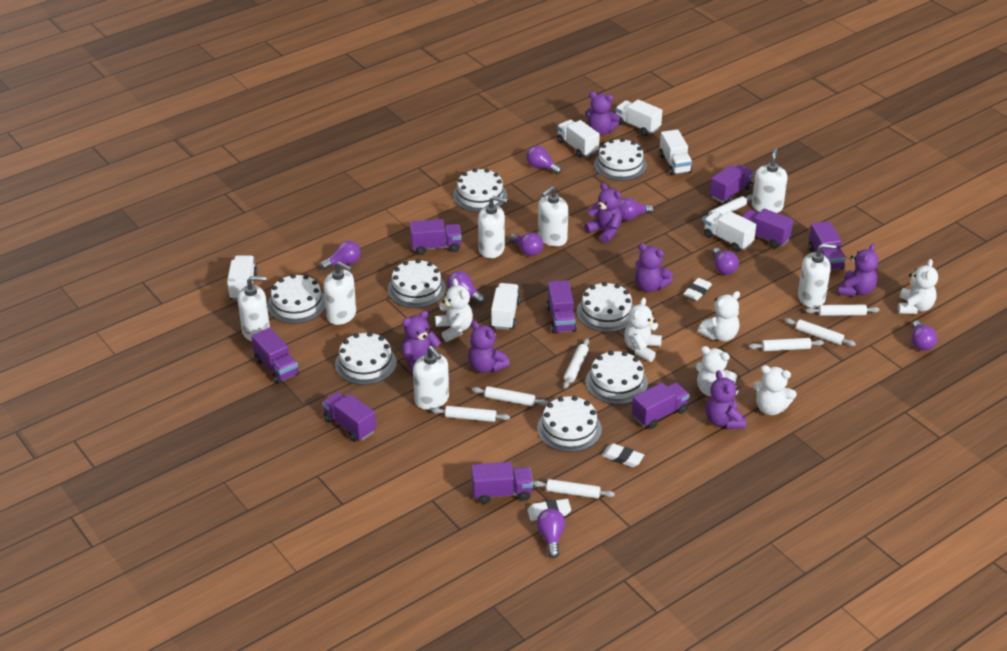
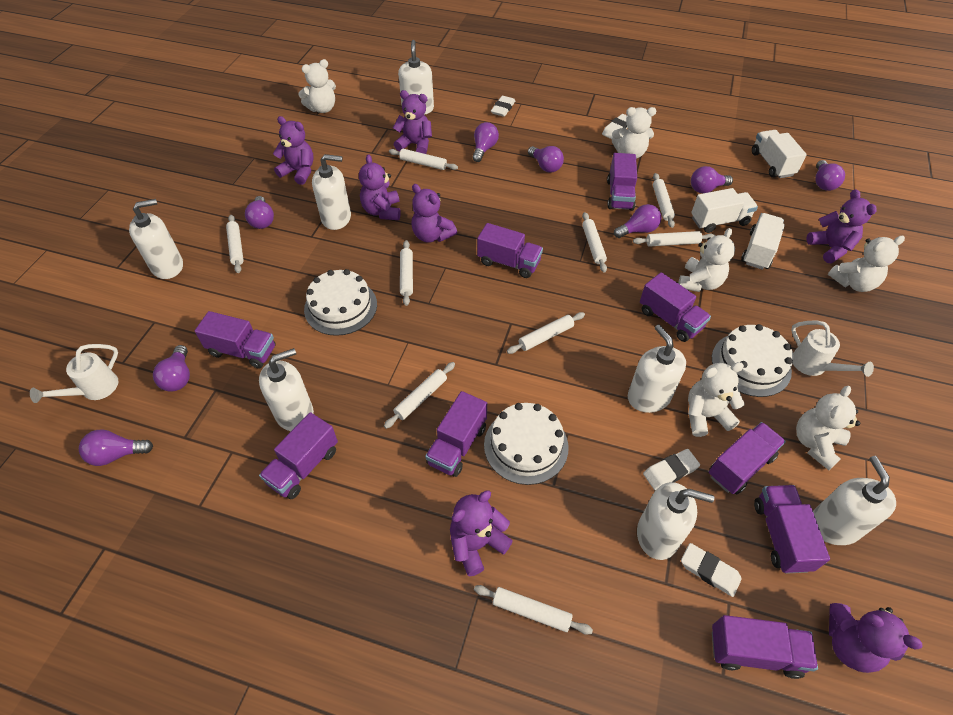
white cake: 8 -> 3
white eraser: 3 -> 4
white rolling pin: 8 -> 9
white truck: 6 -> 3
white watering can: 0 -> 2

